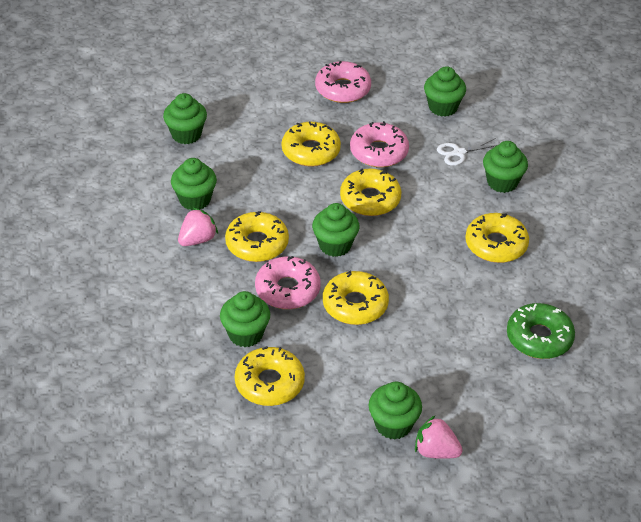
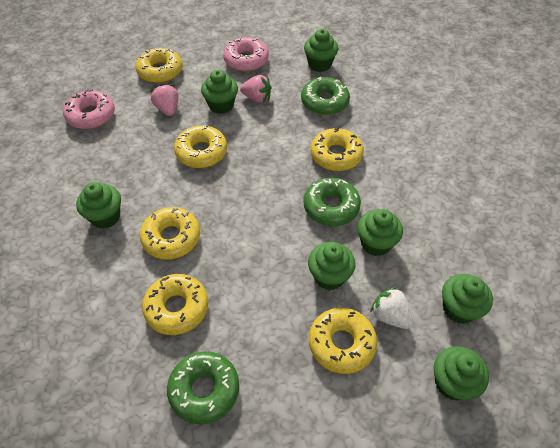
green donut: 1 -> 3
pink donut: 3 -> 2
white scissors: 1 -> 0
white strawberry: 0 -> 1

